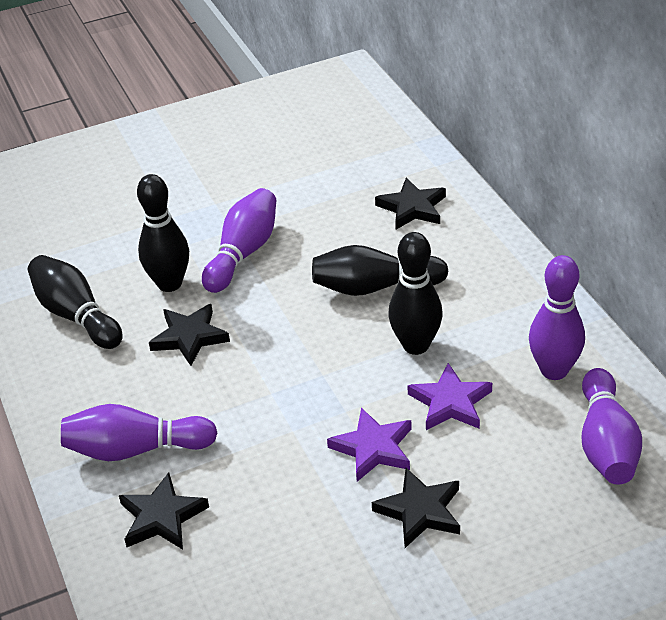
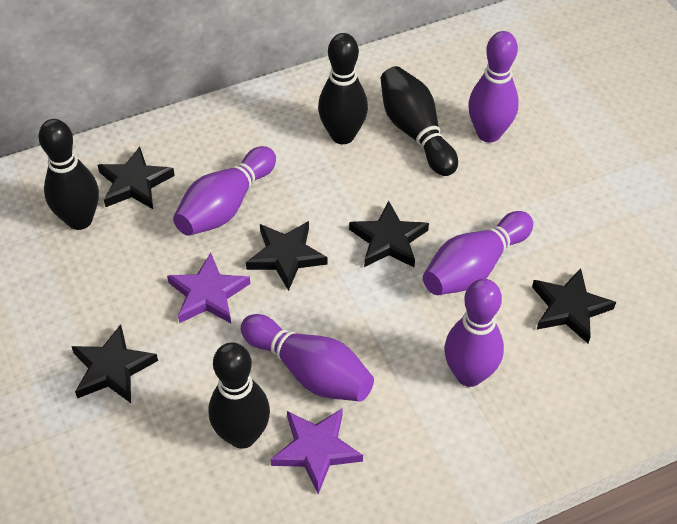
black star: 4 -> 5
purple bowling pin: 4 -> 5

